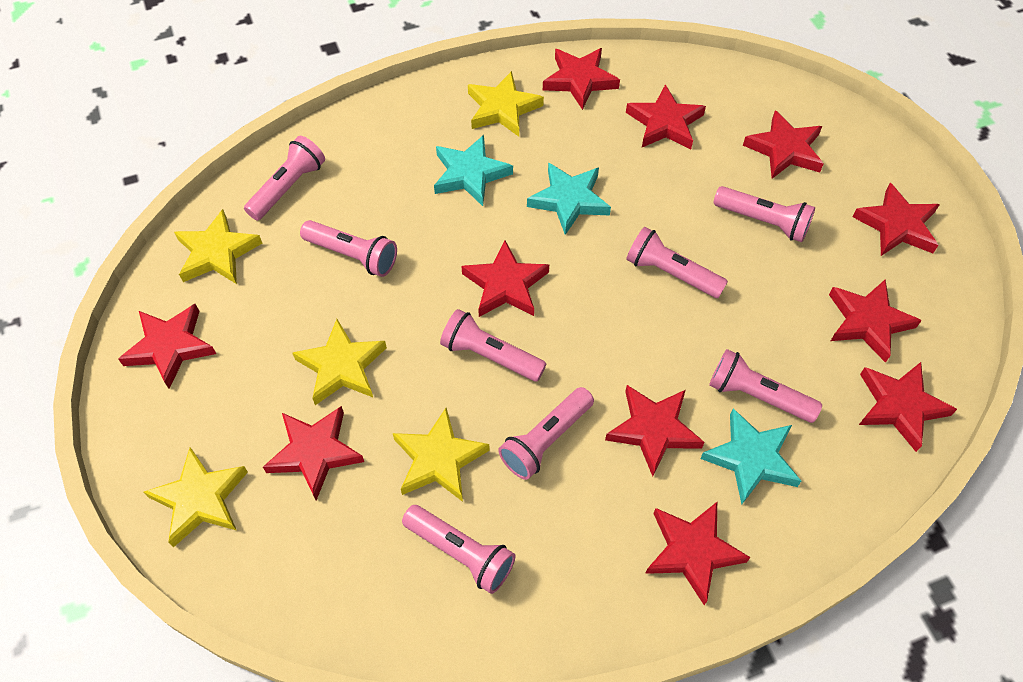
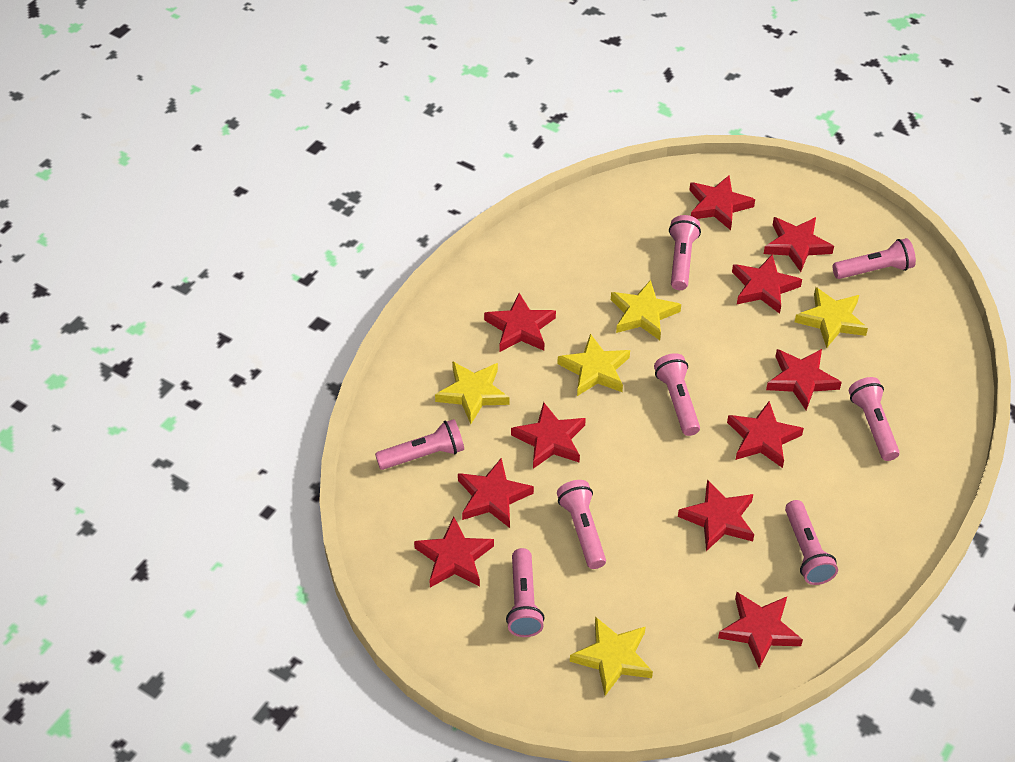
turquoise star: 3 -> 0

